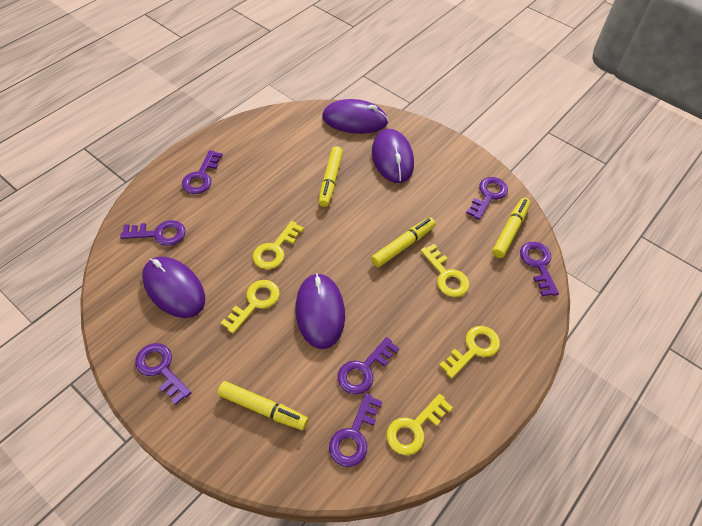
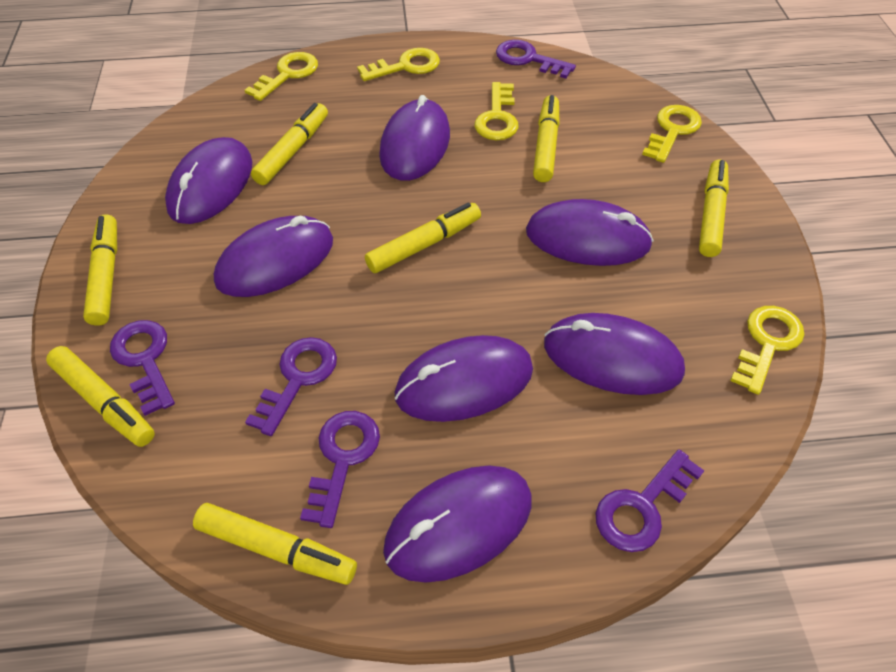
purple key: 7 -> 5
purple mouse: 4 -> 7
yellow marker: 4 -> 7

